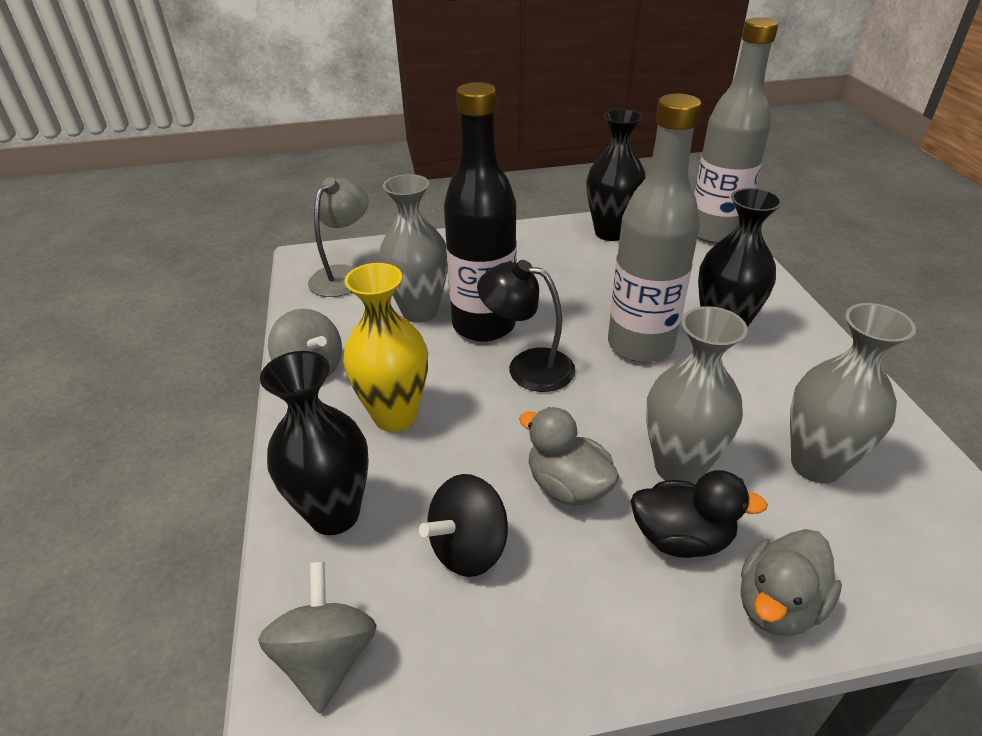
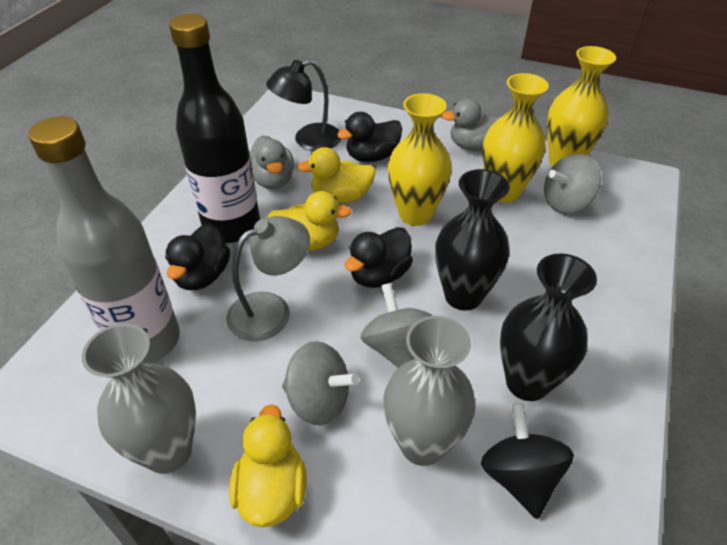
black duck: 1 -> 3
black vase: 3 -> 2
grey bottle: 2 -> 1
grey spinning top: 2 -> 3
grey vase: 3 -> 2
yellow duck: 0 -> 3
yellow vase: 1 -> 3

